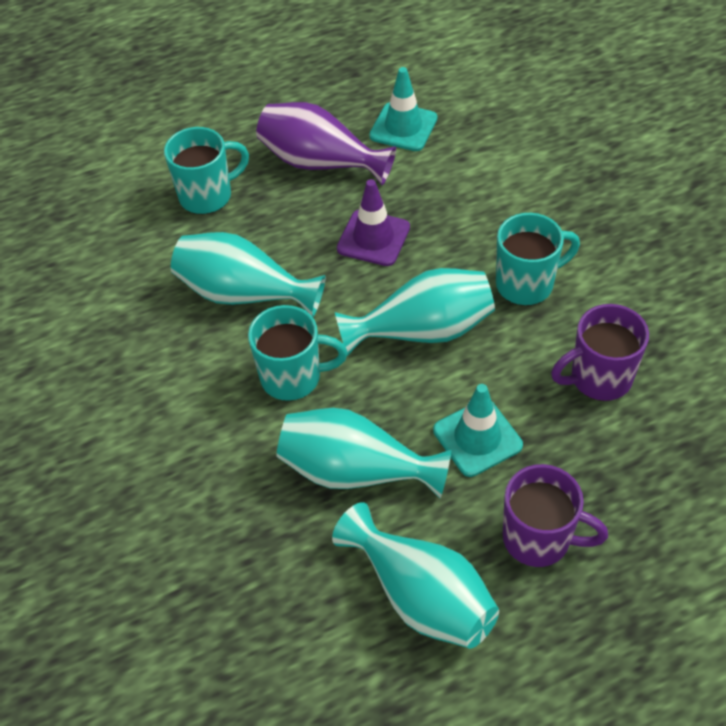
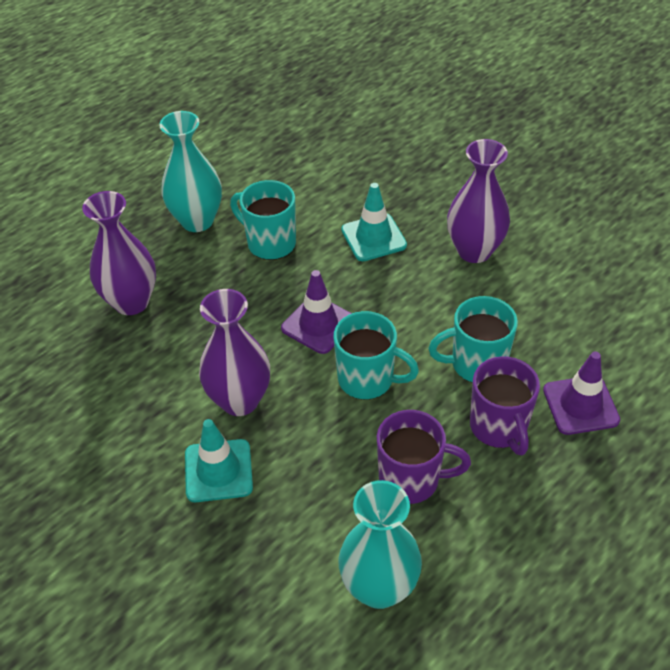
purple traffic cone: 1 -> 2
purple vase: 1 -> 3
turquoise vase: 4 -> 2

